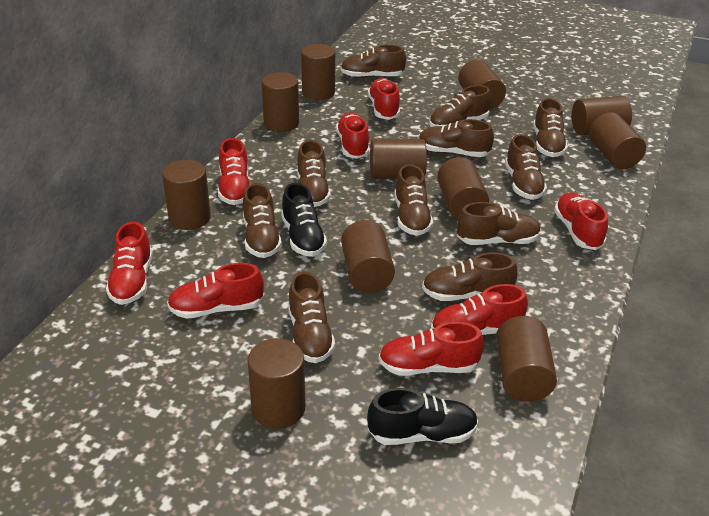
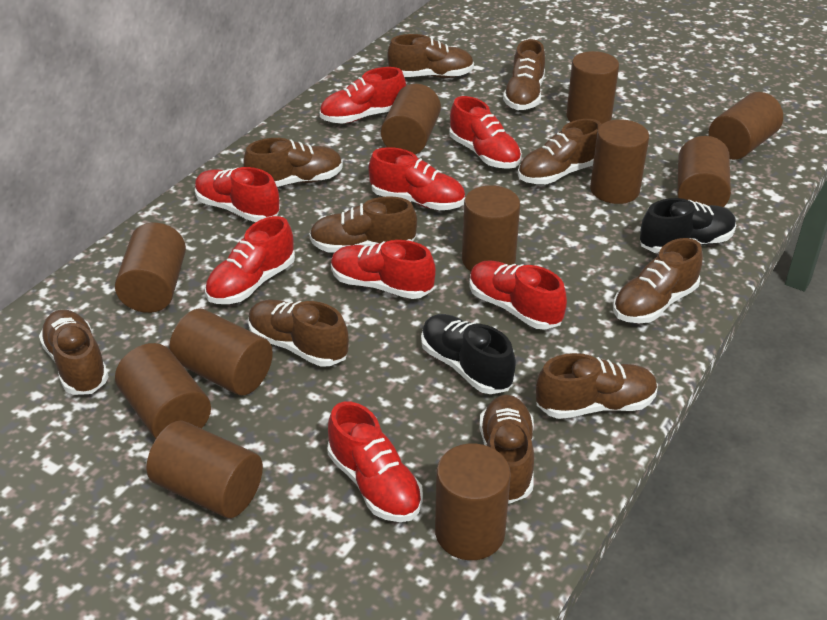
brown shoe: 11 -> 10

